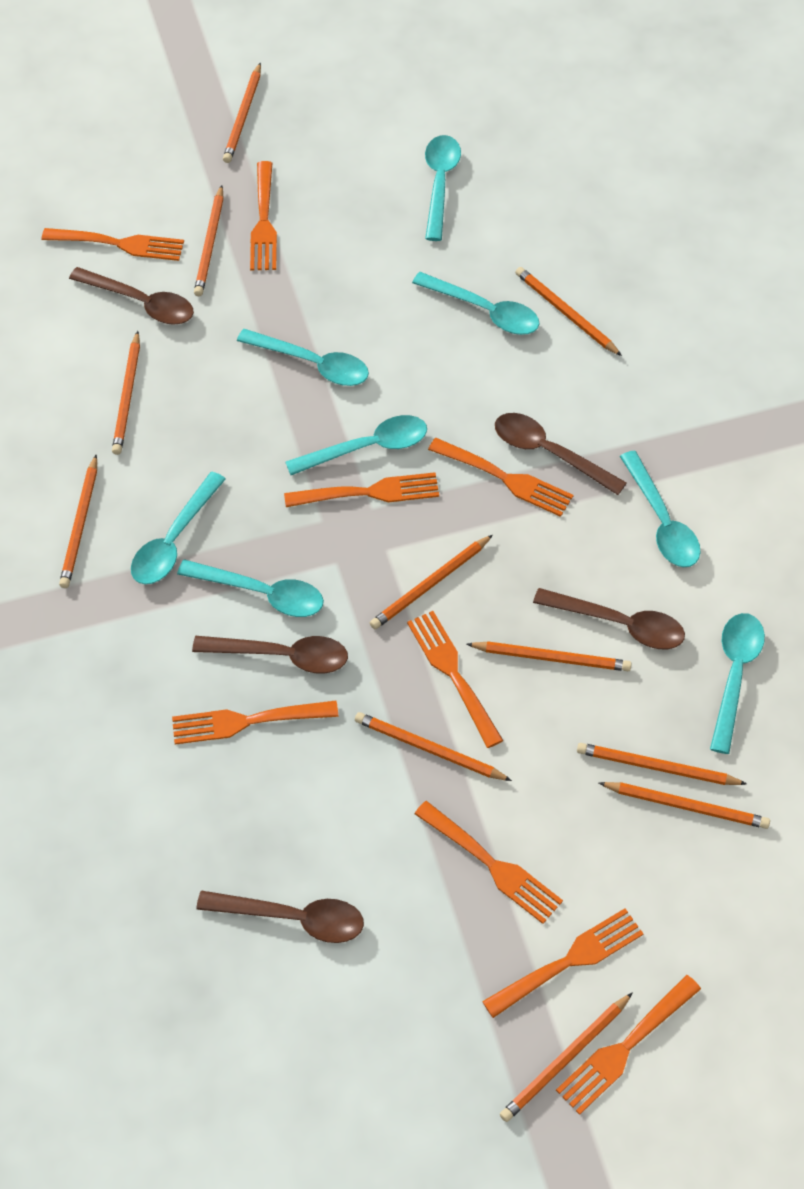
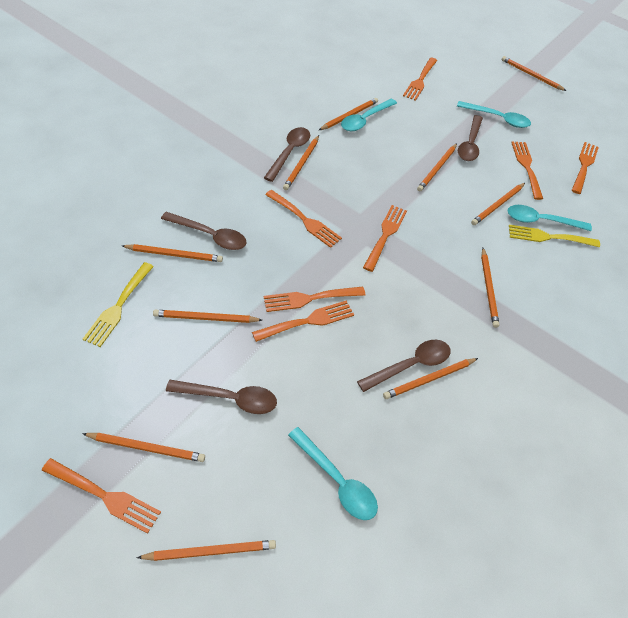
orange fork: 9 -> 8
turquoise spoon: 8 -> 4
yellow fork: 0 -> 2

